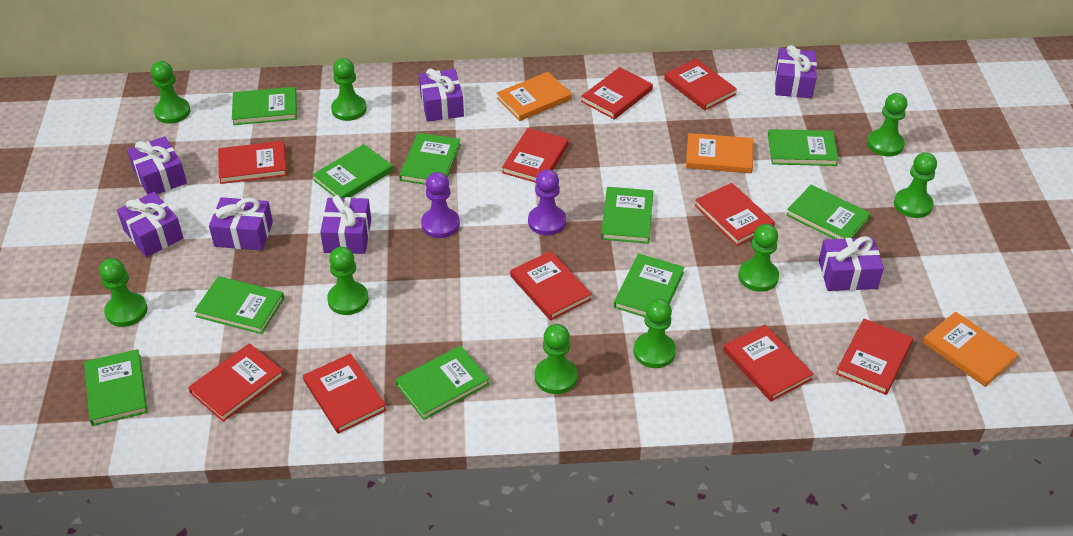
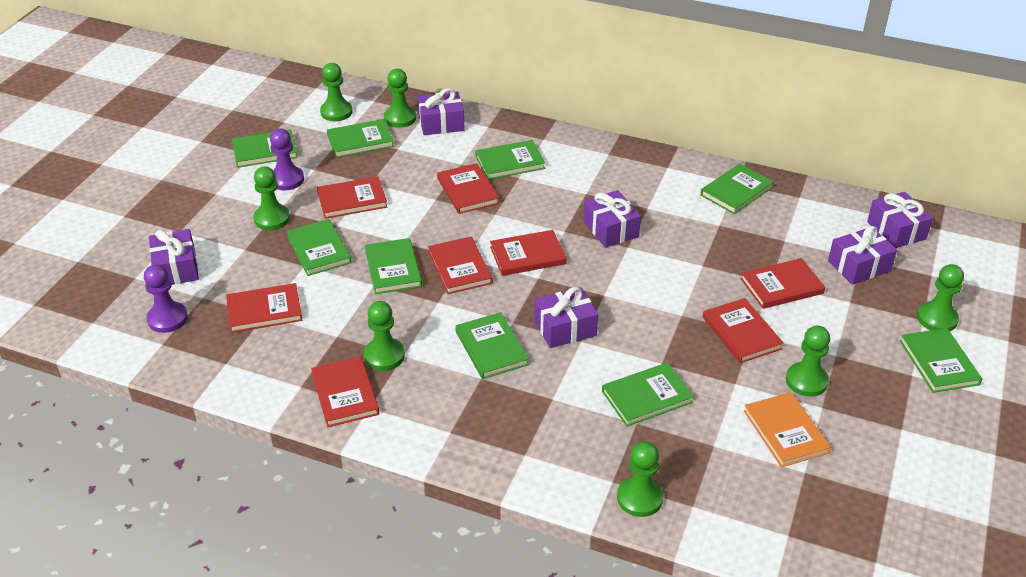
green book: 10 -> 9
green pawn: 9 -> 7
orange book: 3 -> 1
purple gift: 7 -> 6
red book: 10 -> 8

